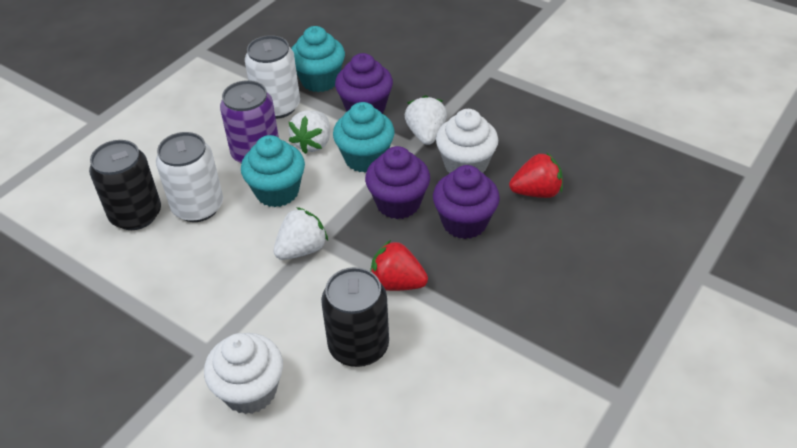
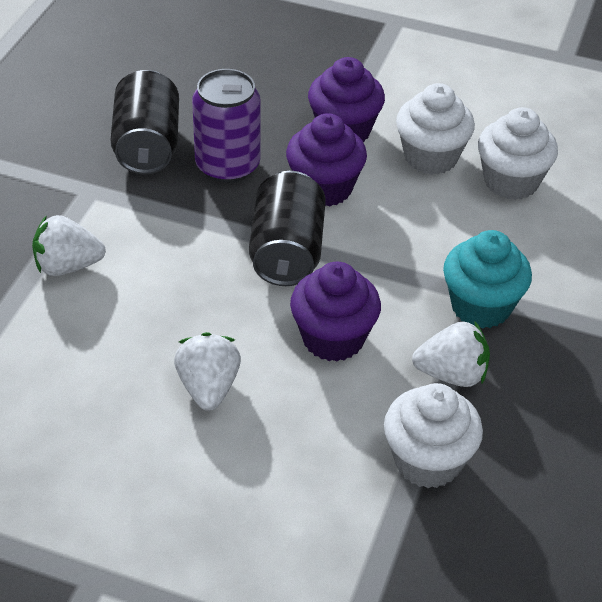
red strawberry: 2 -> 0
turquoise cupcake: 3 -> 1
white can: 2 -> 0
white cupcake: 2 -> 3

